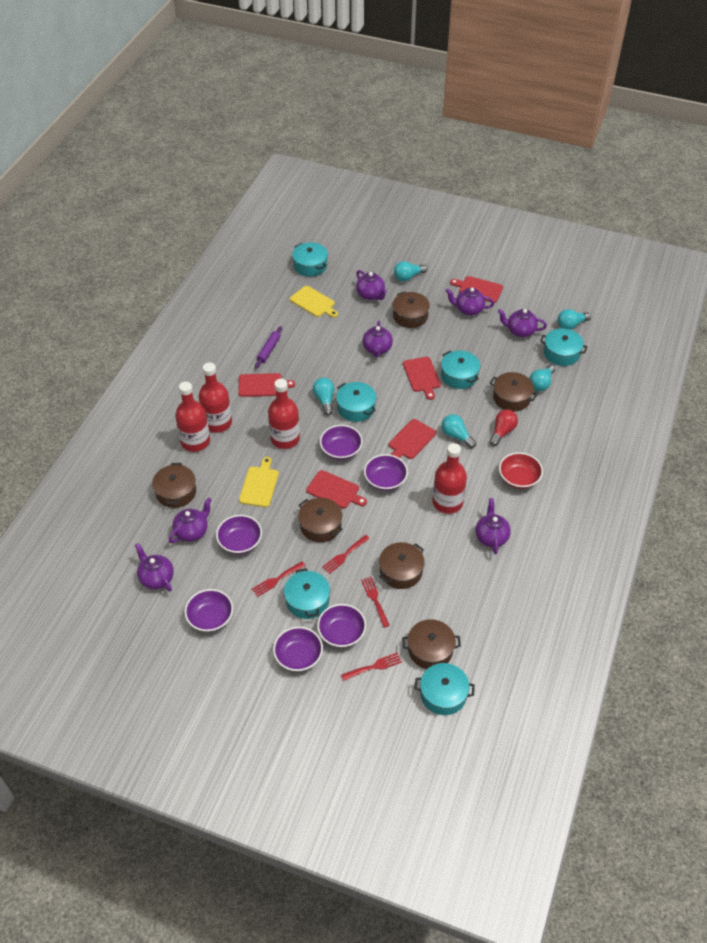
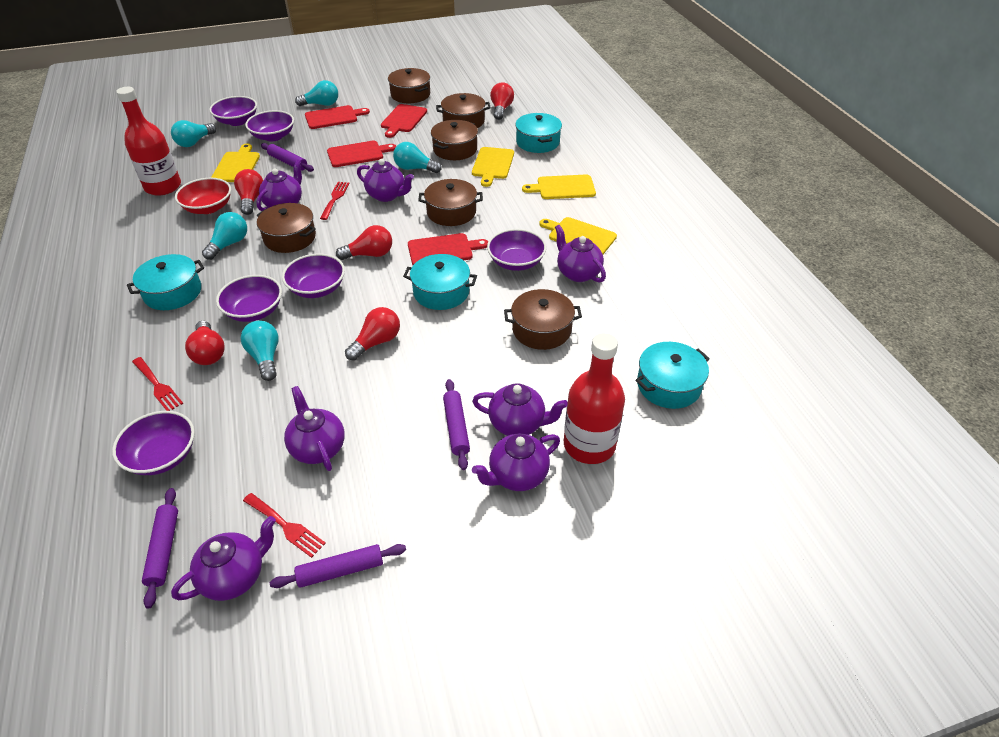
purple rolling pin: 1 -> 4
red bottle: 4 -> 2
red cutting board: 5 -> 4
red fork: 4 -> 3
red light bulb: 1 -> 5
turquoise pot: 6 -> 4
yellow cutting board: 2 -> 4

